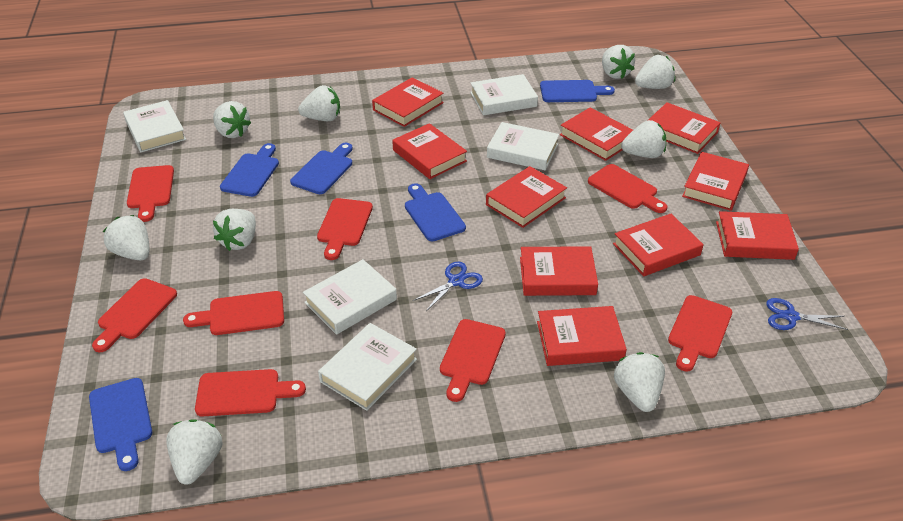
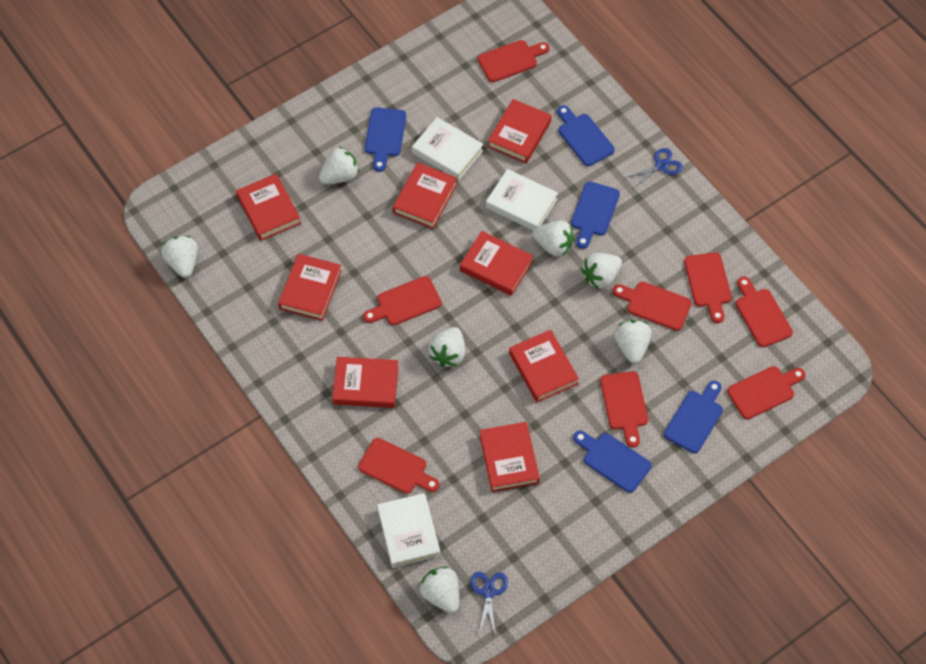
red book: 10 -> 8
white book: 5 -> 3
white strawberry: 9 -> 7

